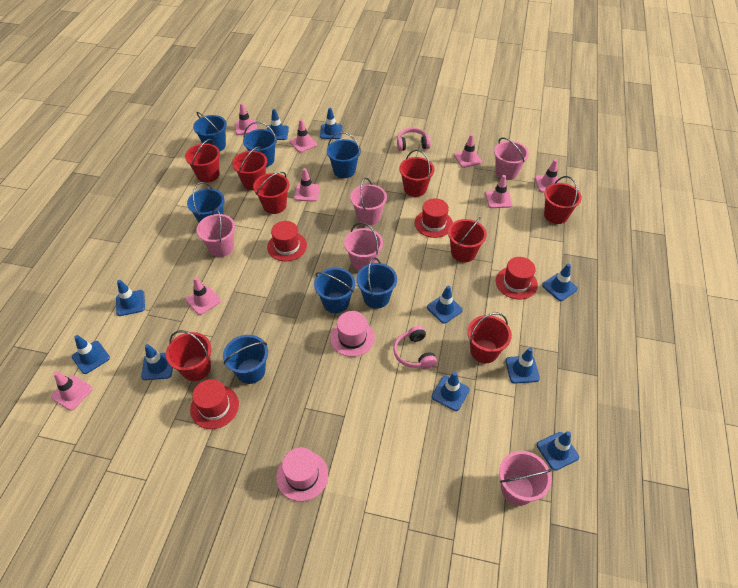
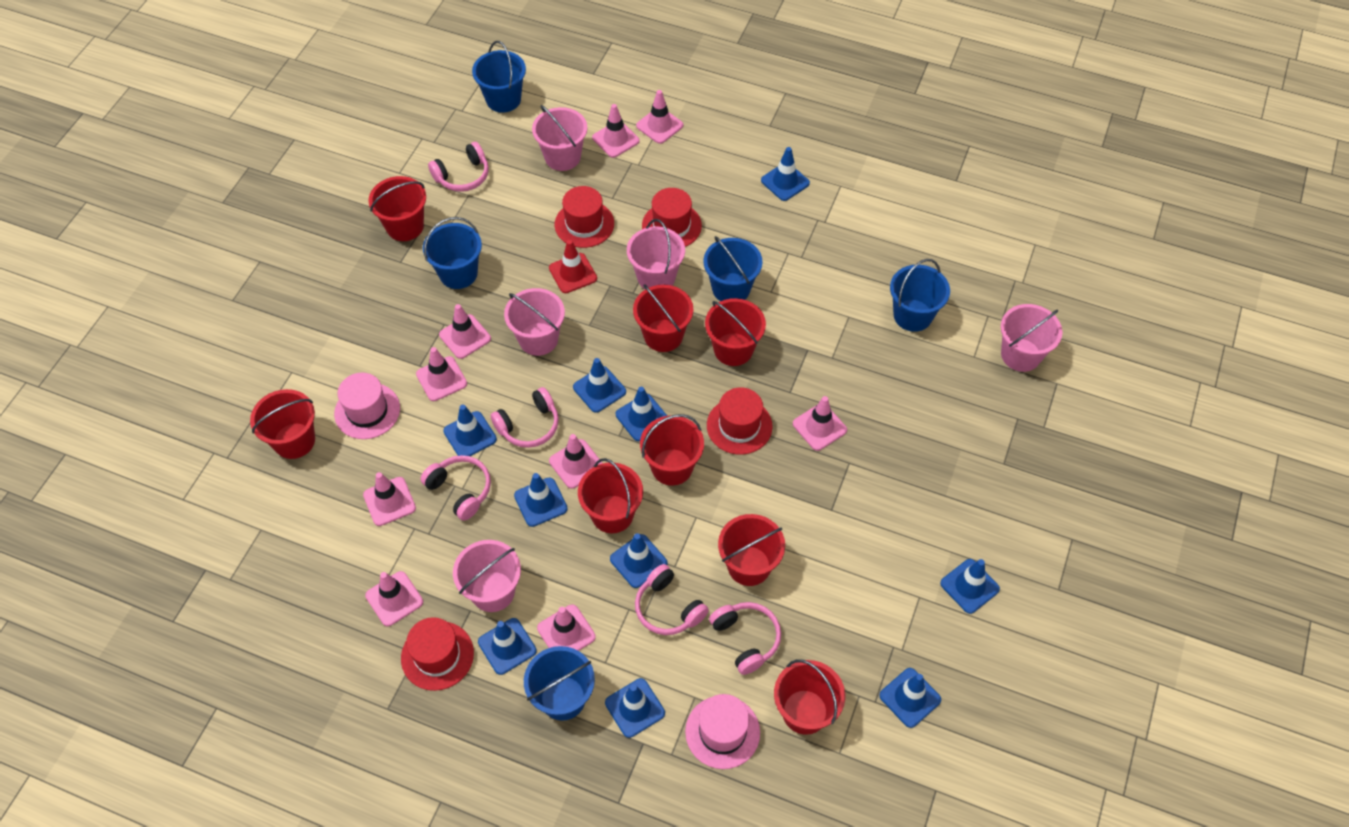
blue bucket: 7 -> 5
pink headphones: 2 -> 5
pink traffic cone: 8 -> 9
red traffic cone: 0 -> 1

